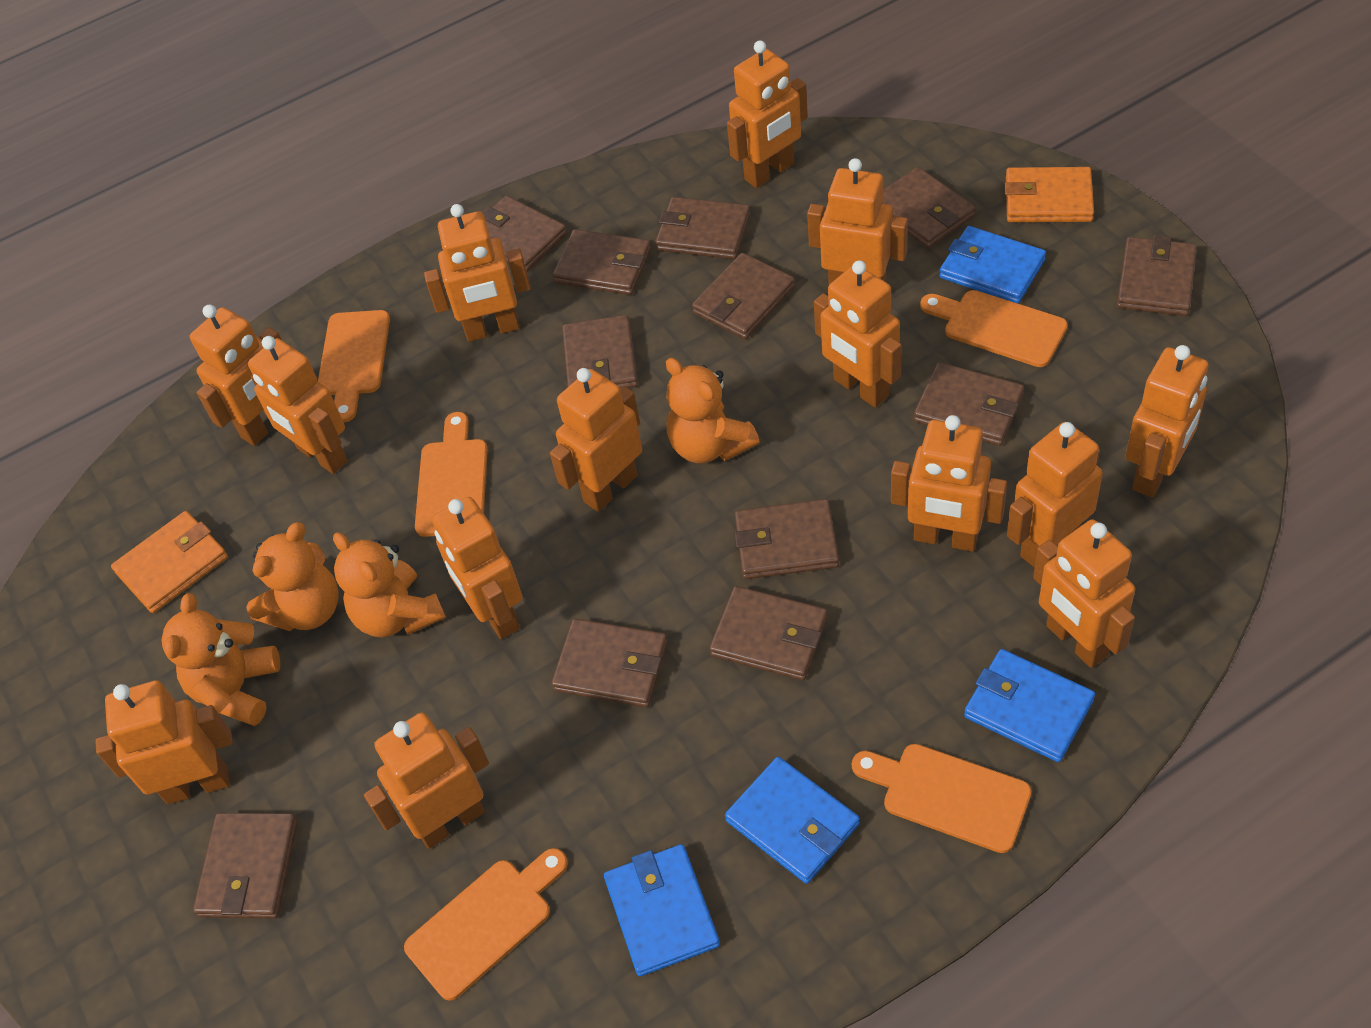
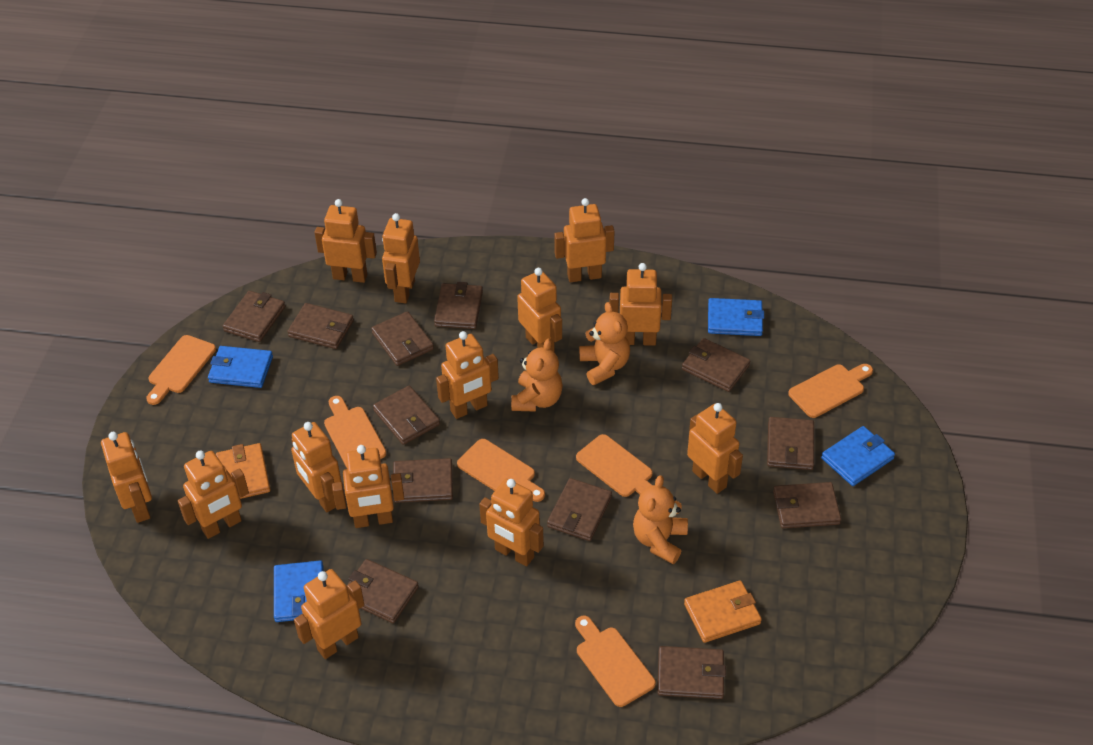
orange cutting board: 5 -> 6
orange robot: 14 -> 13
orange teddy bear: 4 -> 3

